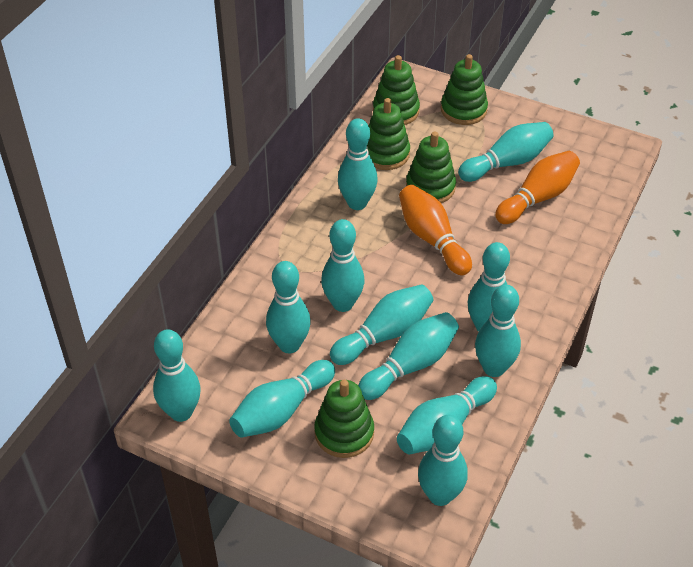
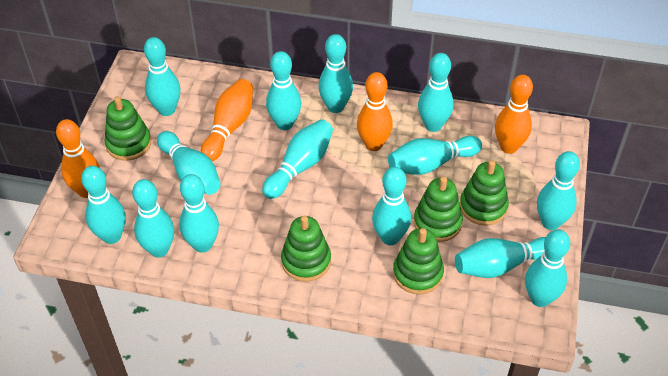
orange bowling pin: 2 -> 4
turquoise bowling pin: 12 -> 14

